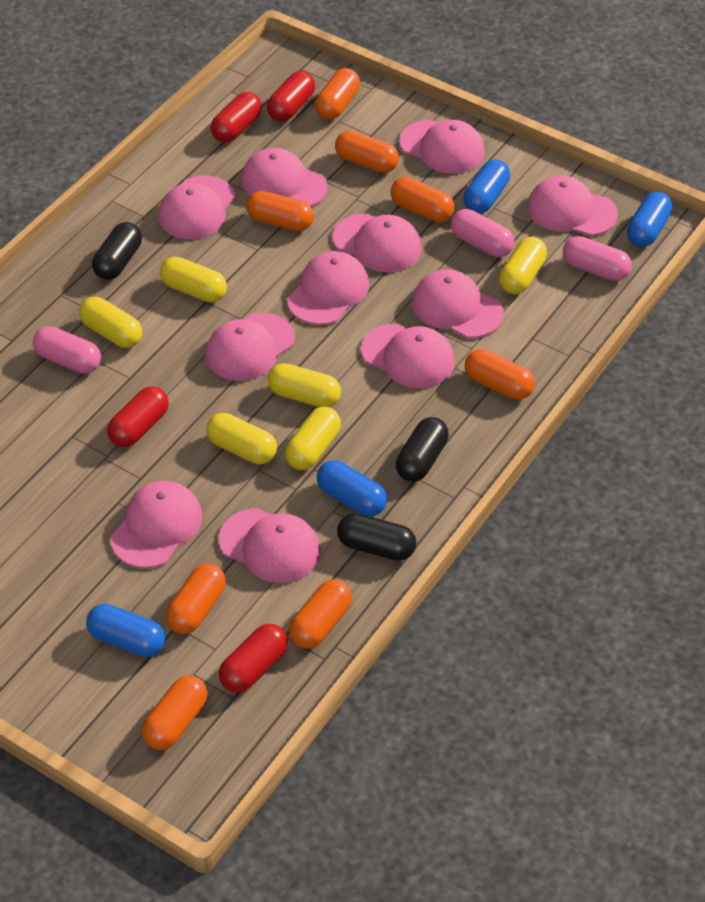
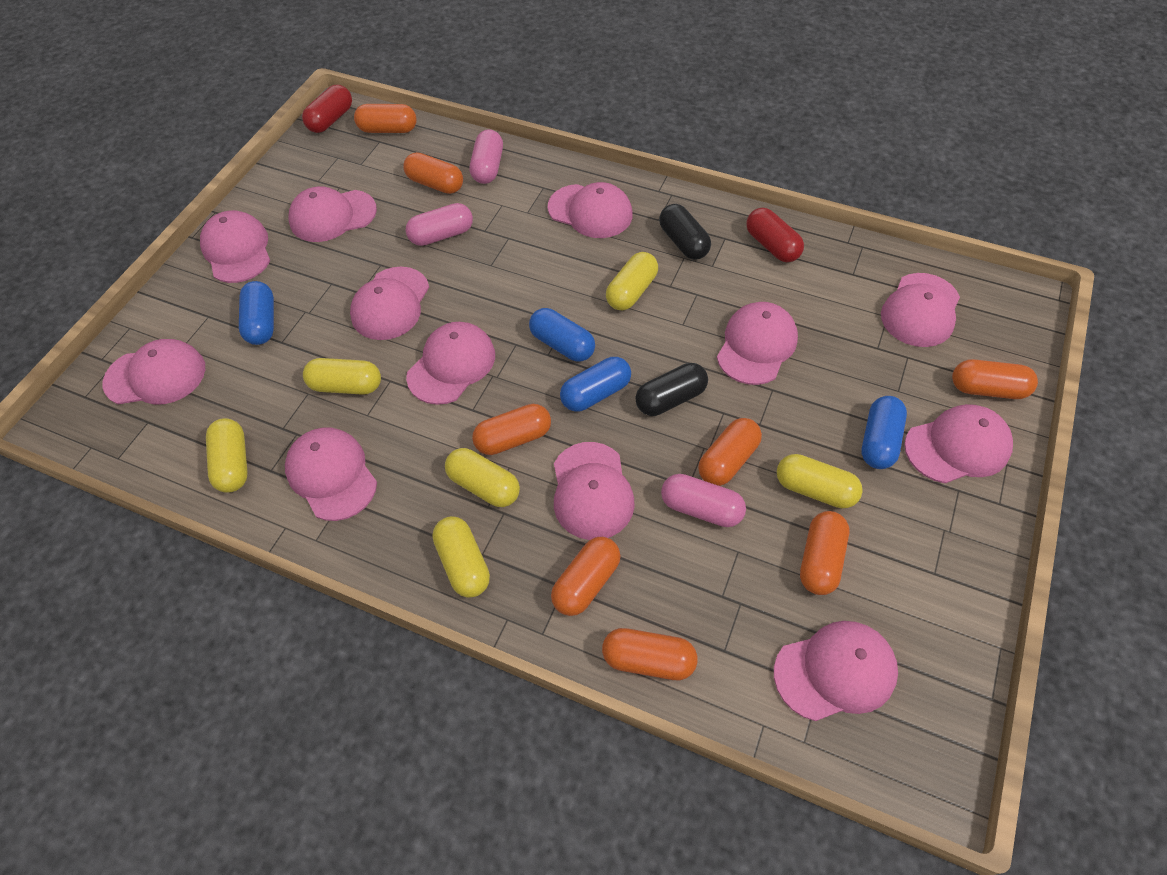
black capsule: 3 -> 2
pink cap: 11 -> 12
red capsule: 4 -> 2

